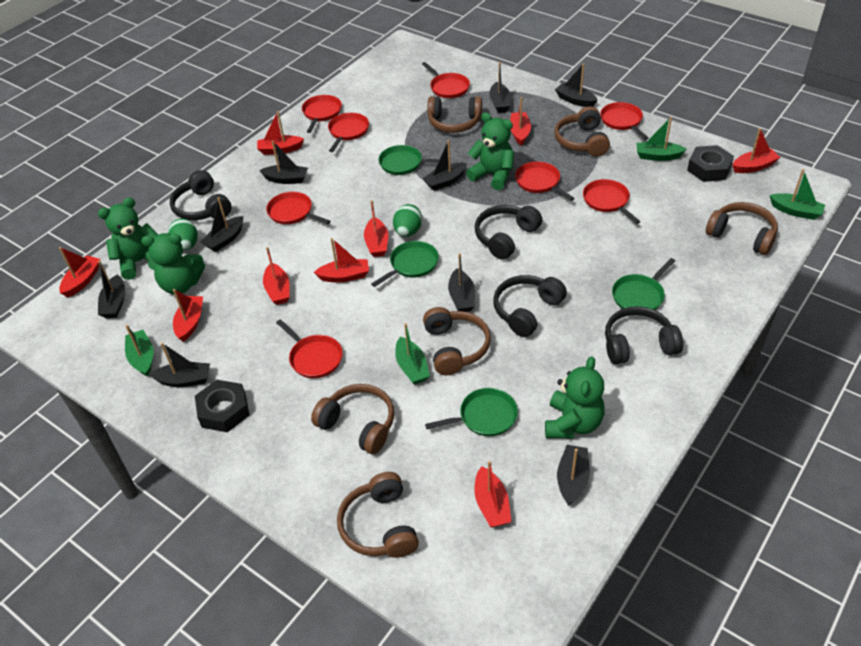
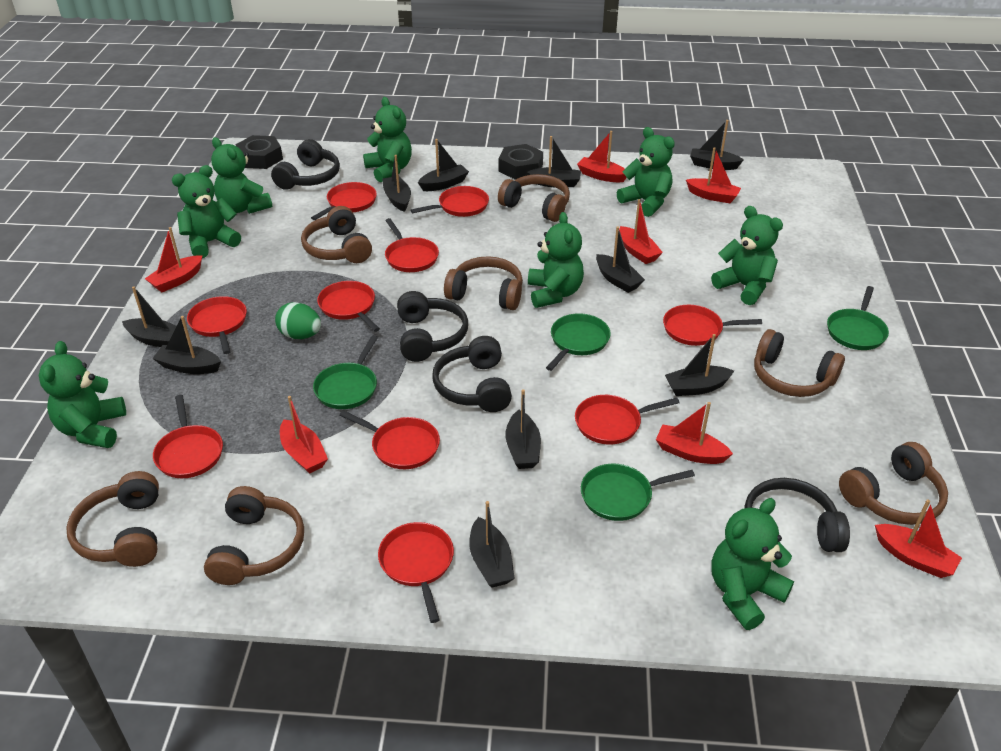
black boat: 9 -> 10
brown headphones: 6 -> 7
green boat: 4 -> 0
green egg: 2 -> 1
green teddy bear: 4 -> 8
red boat: 9 -> 7
red pan: 8 -> 10

